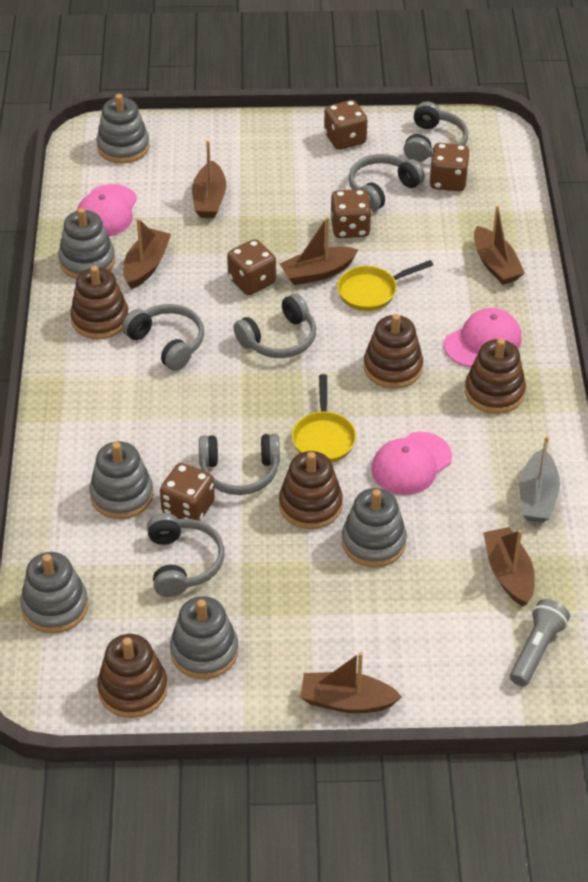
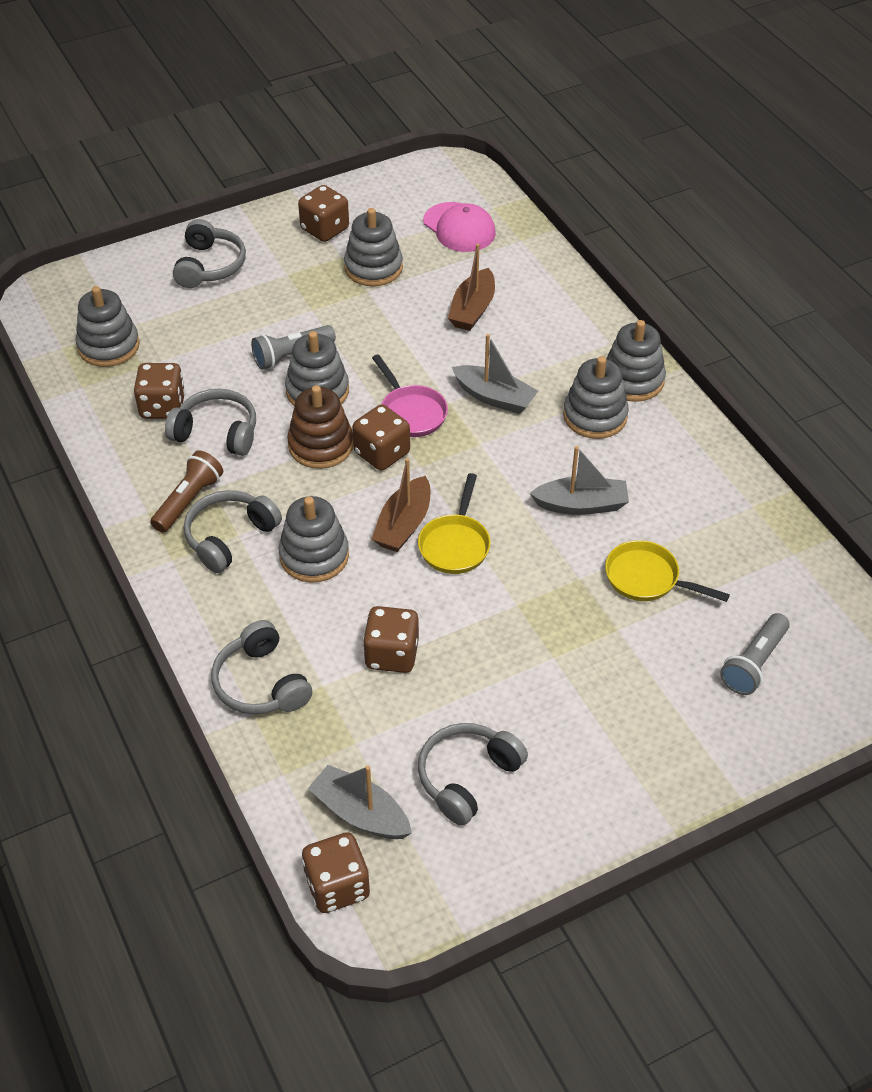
brown boat: 6 -> 2
brown flashlight: 0 -> 1
brown stacking toy: 5 -> 1
grey boat: 1 -> 3
grey flashlight: 1 -> 2
grey headphones: 6 -> 5
pink cap: 3 -> 1
pink pan: 0 -> 1

